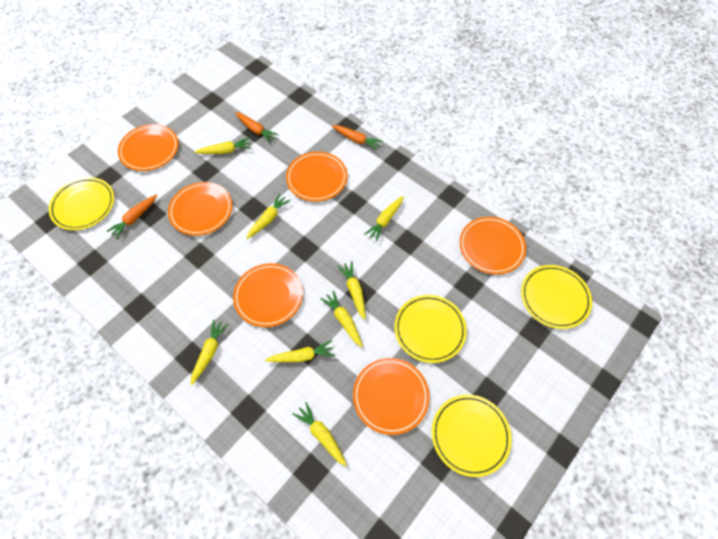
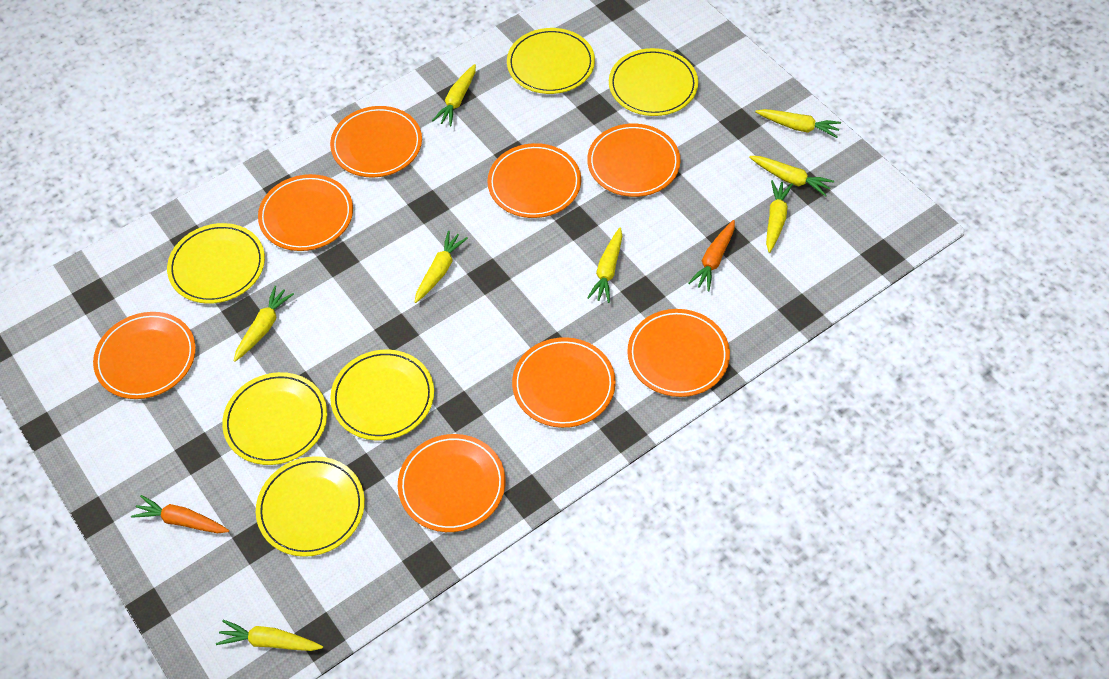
orange carrot: 3 -> 2
orange plate: 6 -> 8
yellow plate: 4 -> 6

